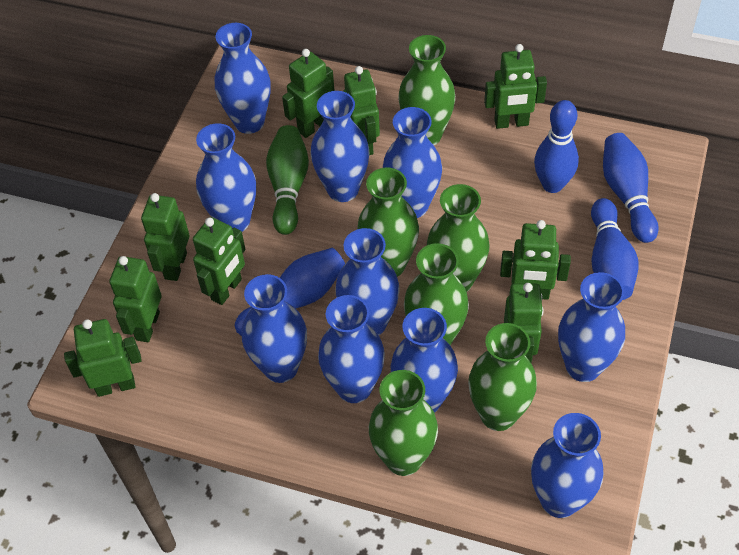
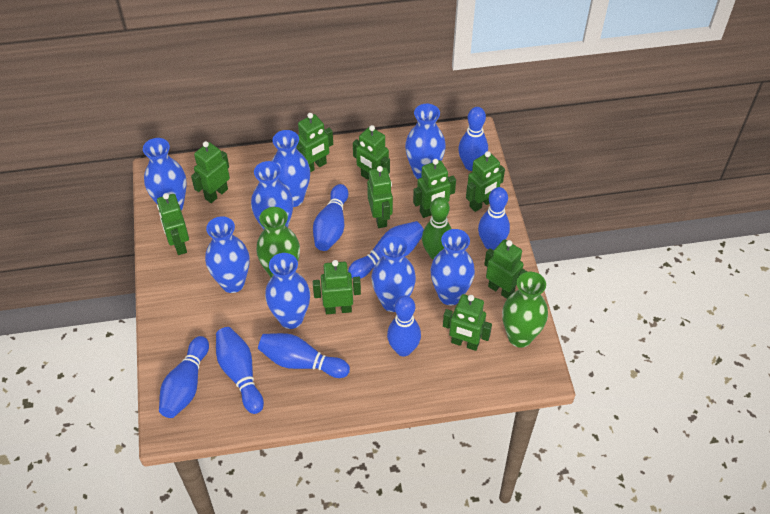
blue bowling pin: 4 -> 8
blue vase: 10 -> 8
green robot: 9 -> 10
green vase: 6 -> 2

